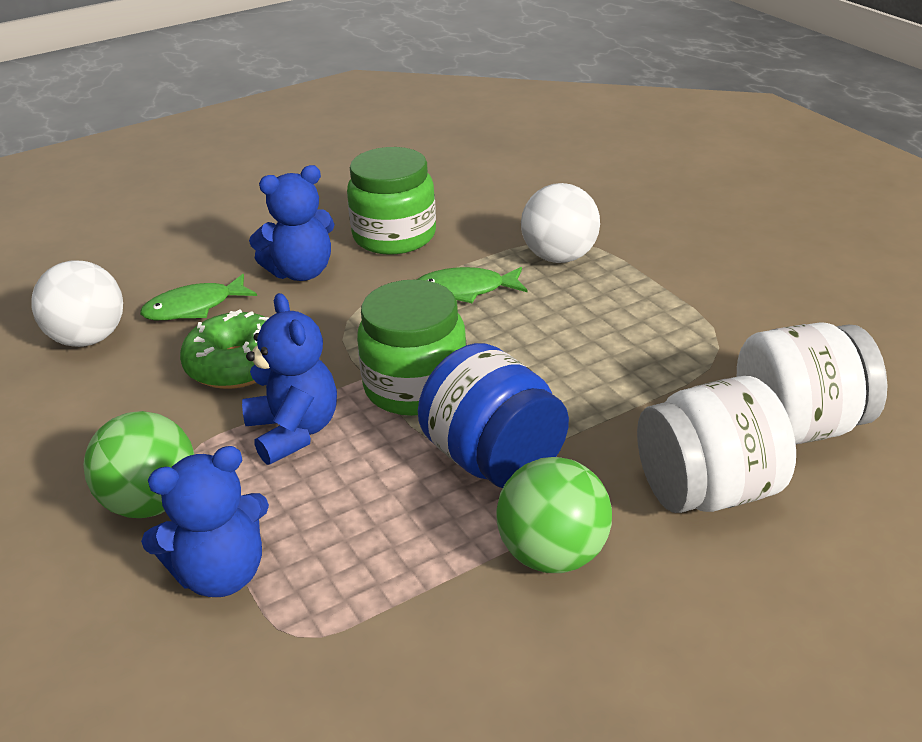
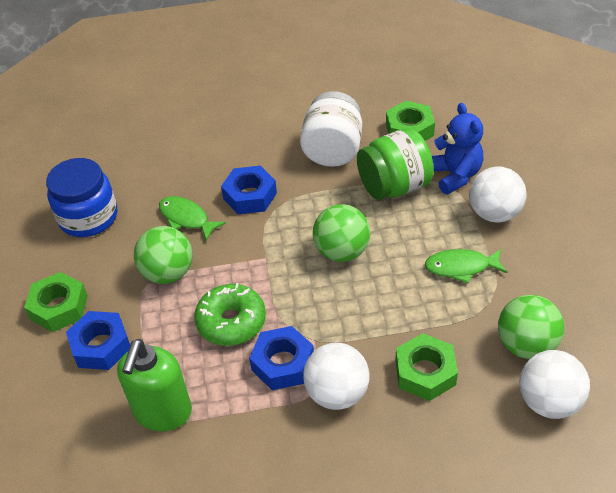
blue nut: 0 -> 3
blue teddy bear: 3 -> 1
green ball: 2 -> 3
green jar: 2 -> 1
green nut: 0 -> 3
green soap dispenser: 0 -> 1
white ball: 2 -> 3
white jar: 2 -> 1

